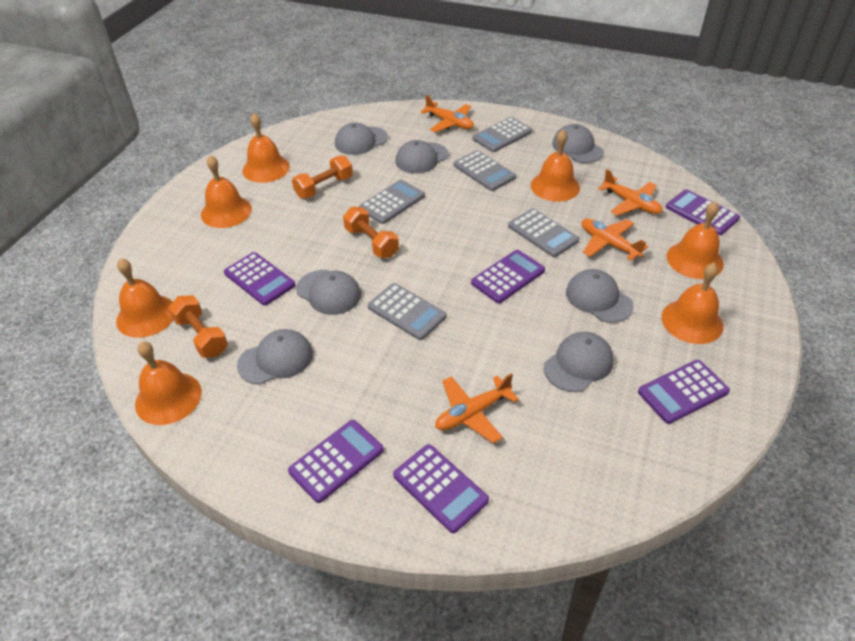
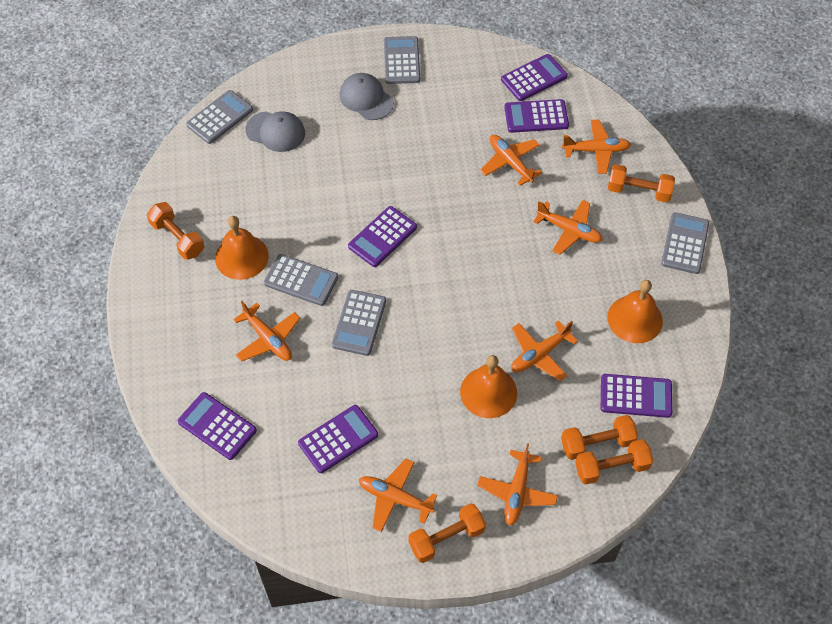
grey cap: 7 -> 2
orange bell: 7 -> 3
orange dumbbell: 3 -> 5
orange plane: 4 -> 7

